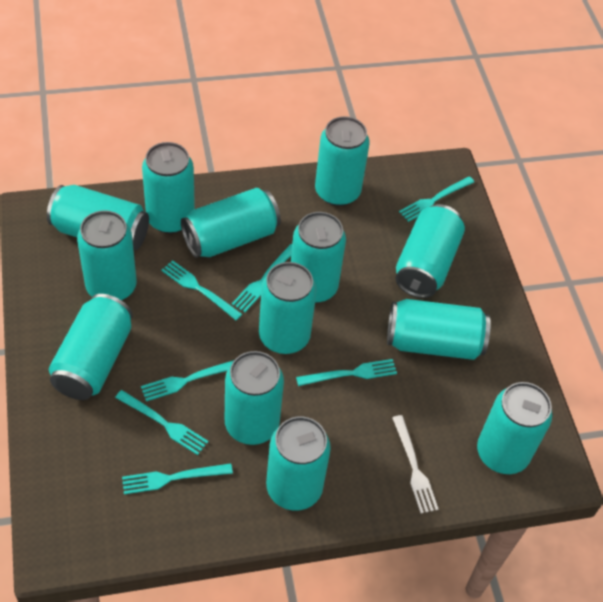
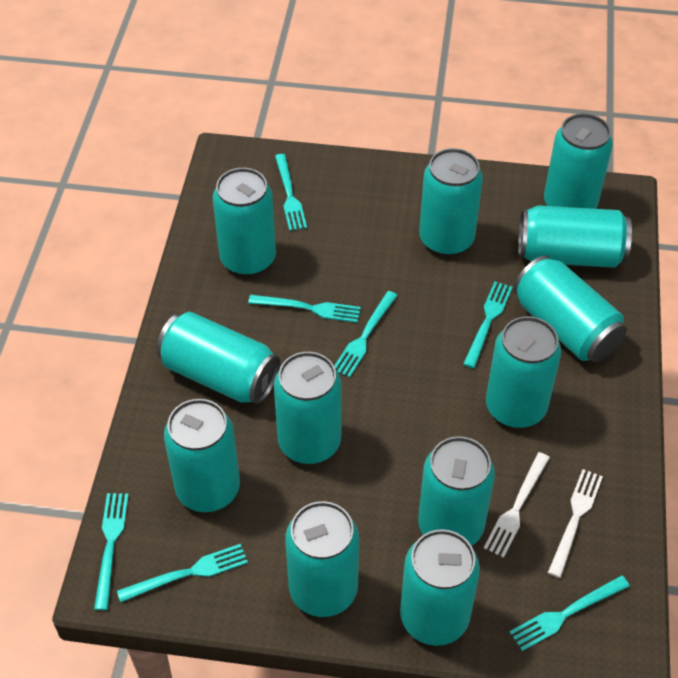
turquoise can: 13 -> 12
white fork: 1 -> 2

